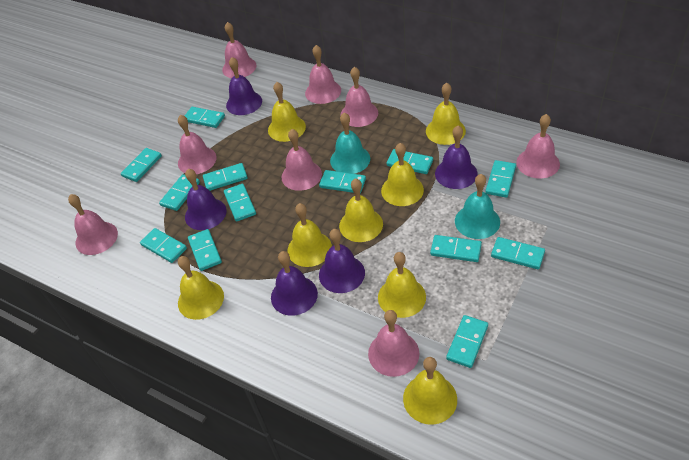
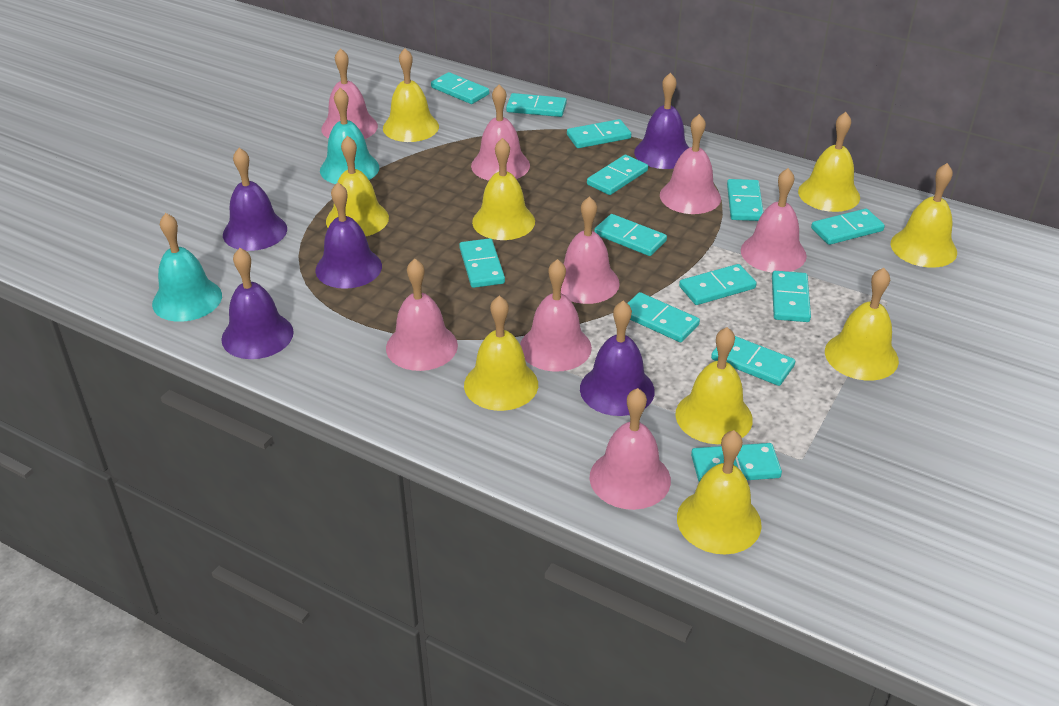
yellow bell: 8 -> 9

